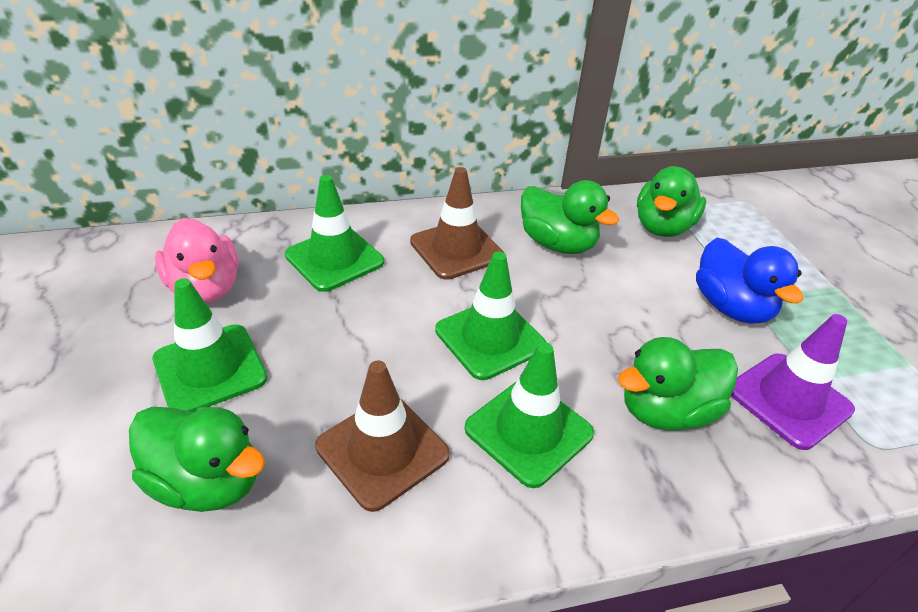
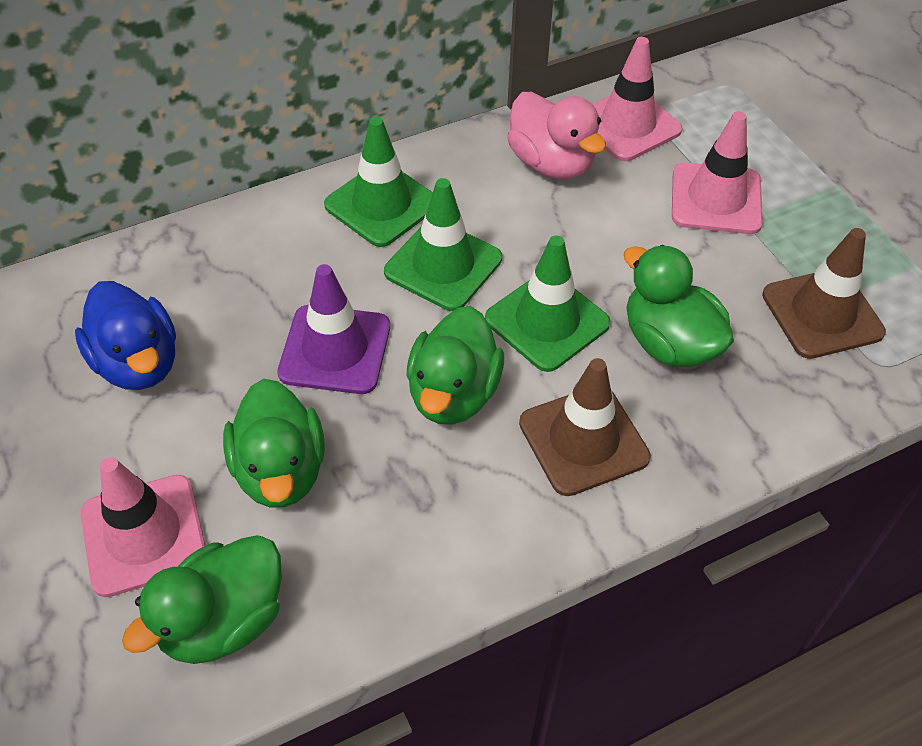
green traffic cone: 4 -> 3
pink traffic cone: 0 -> 3

